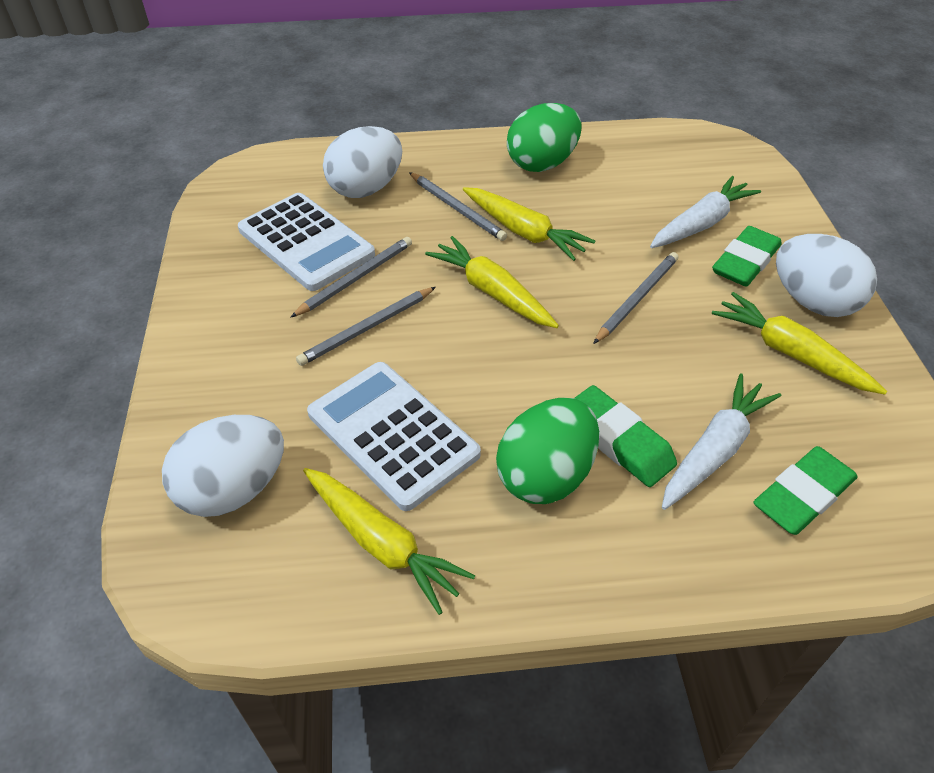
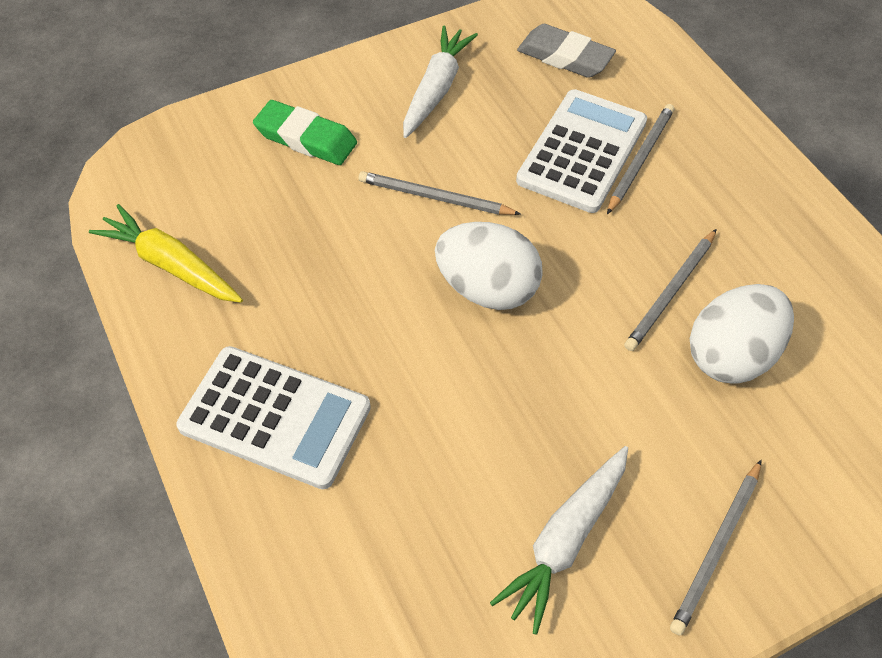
green egg: 2 -> 0
green eraser: 3 -> 1
grey eraser: 0 -> 1
white egg: 3 -> 2
yellow carrot: 4 -> 1

